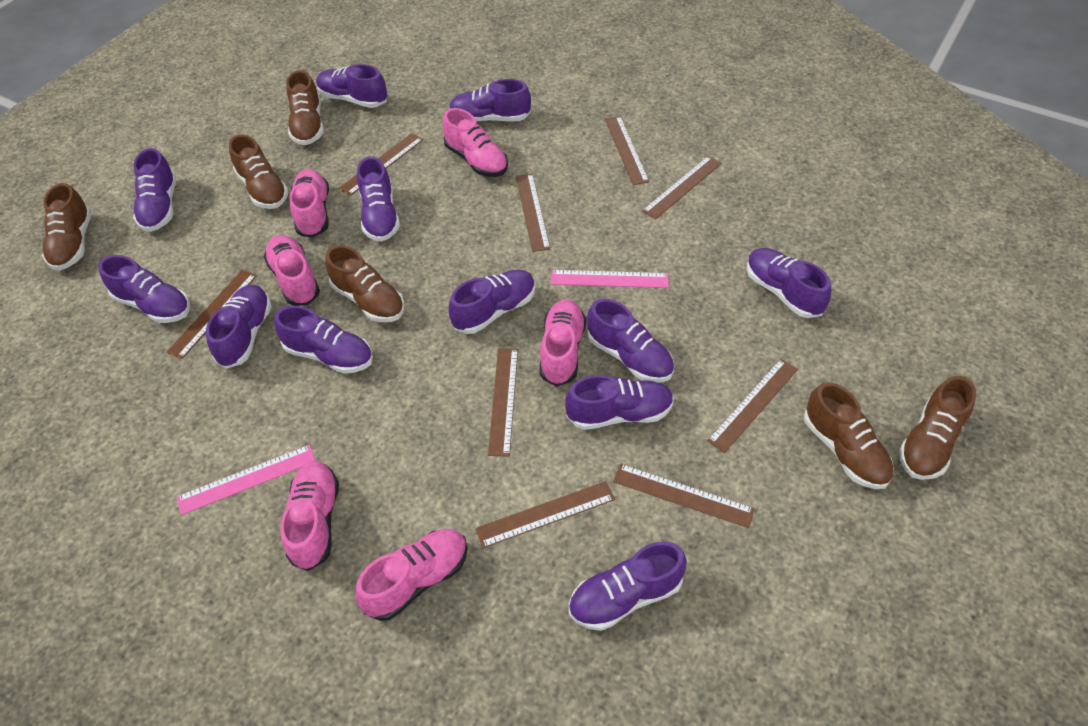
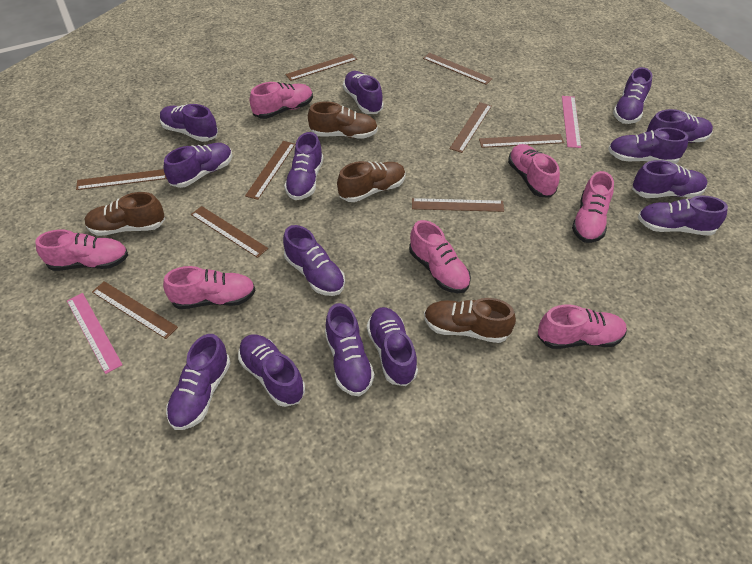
brown shoe: 6 -> 4
pink shoe: 6 -> 7
purple shoe: 12 -> 14

